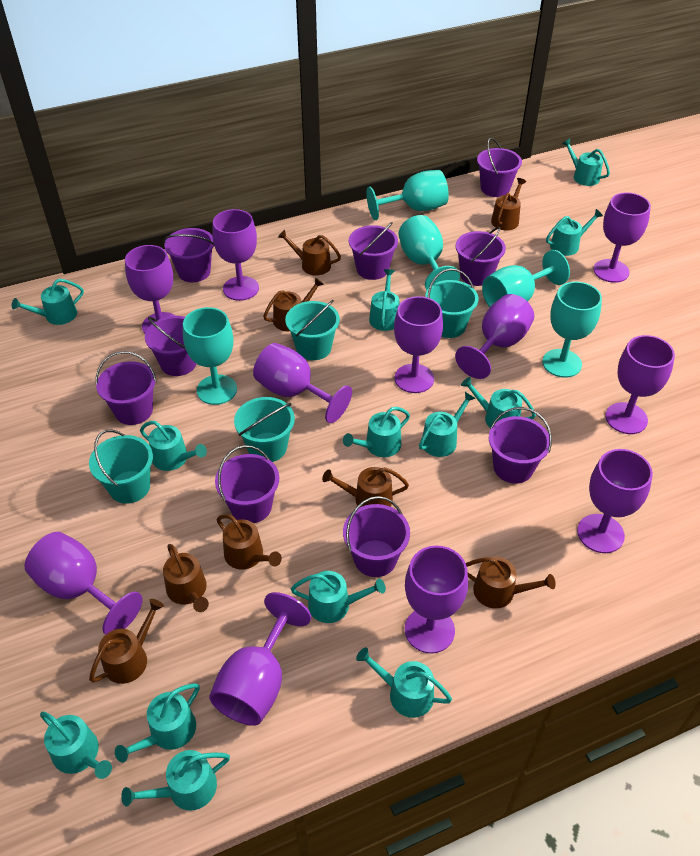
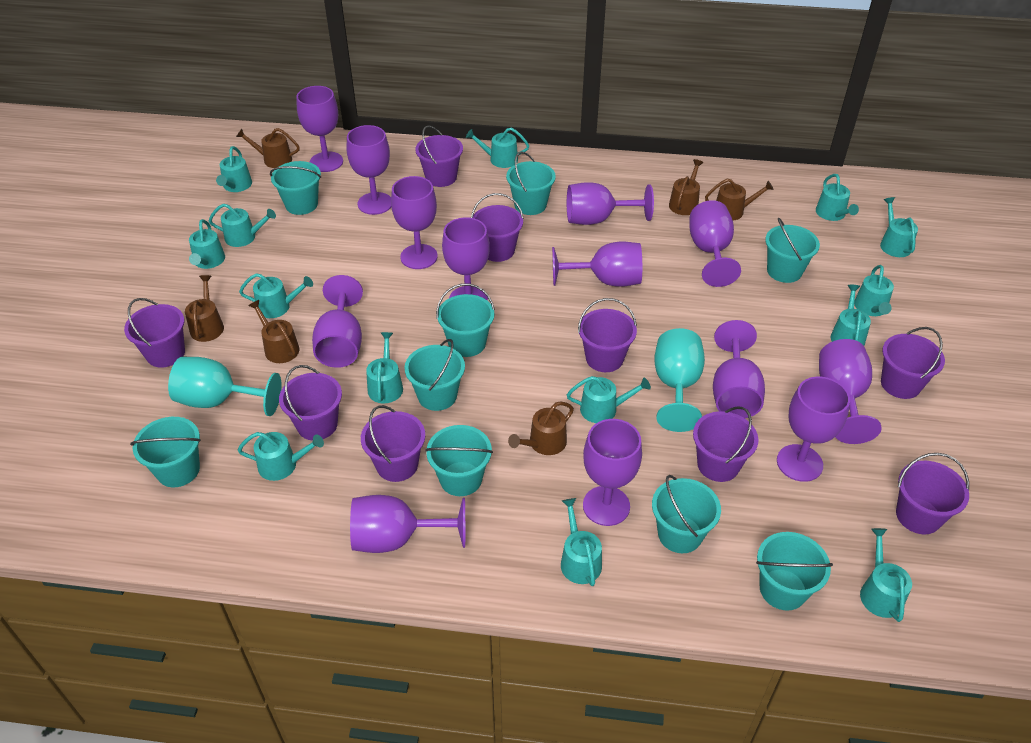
brown watering can: 8 -> 6
purple goblet: 11 -> 13
turquoise bucket: 4 -> 9
turquoise goblet: 5 -> 2
turquoise watering can: 13 -> 14

